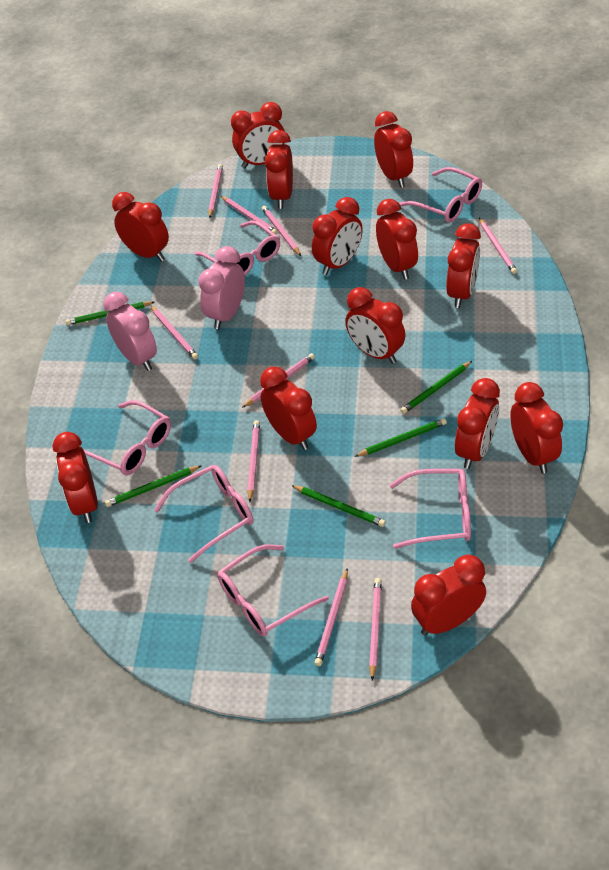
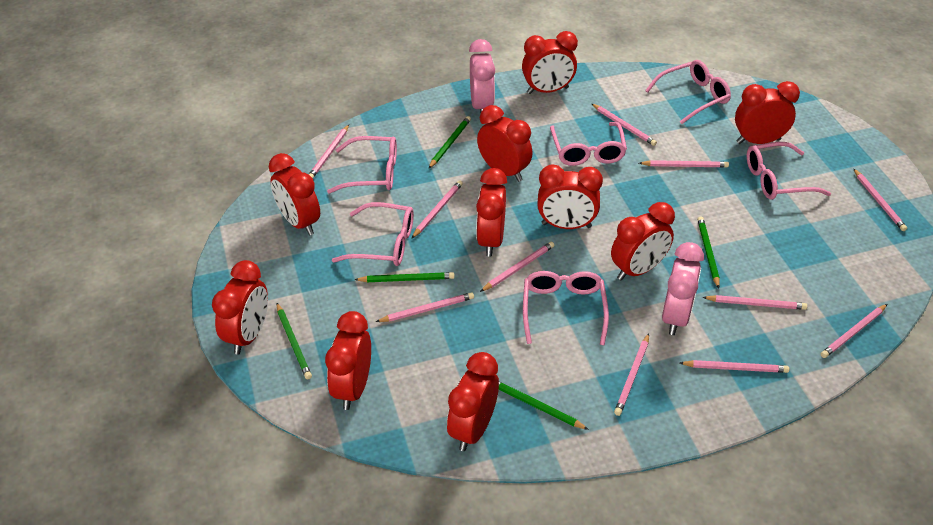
pink pencil: 9 -> 11
red clock: 13 -> 10

